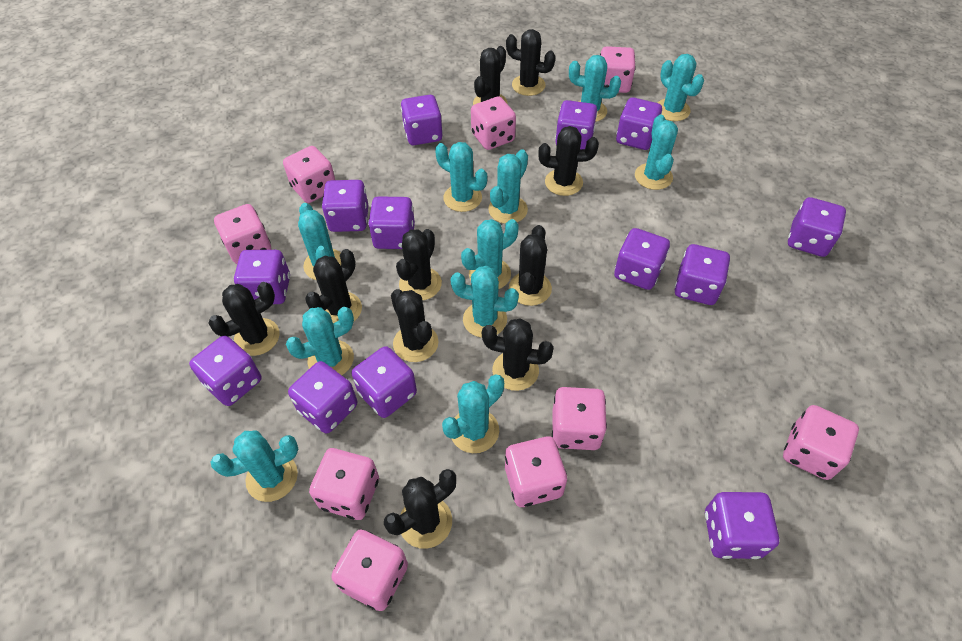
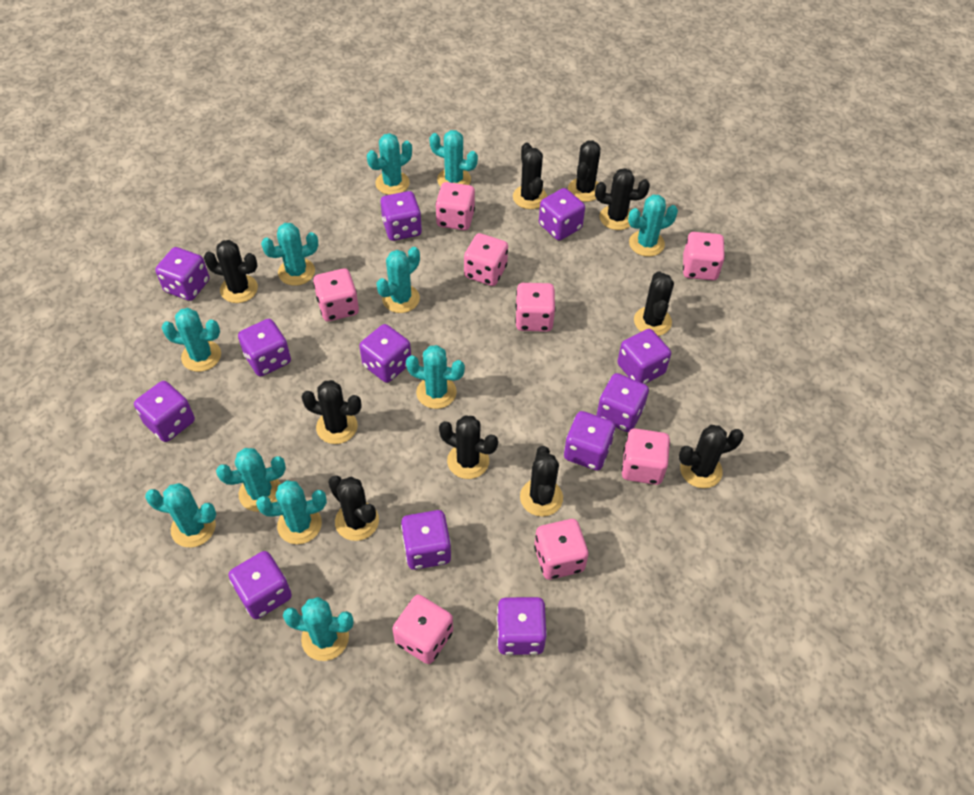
pink dice: 9 -> 8
purple dice: 13 -> 12

